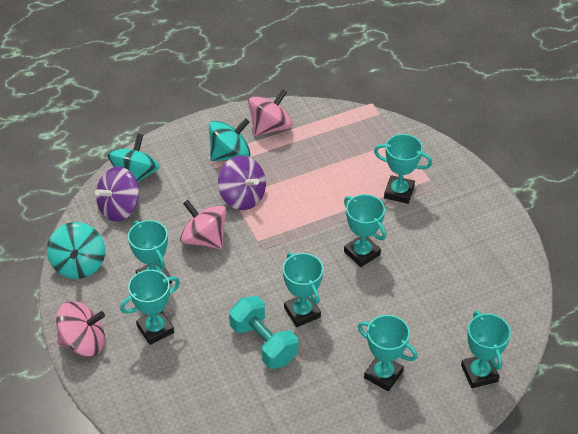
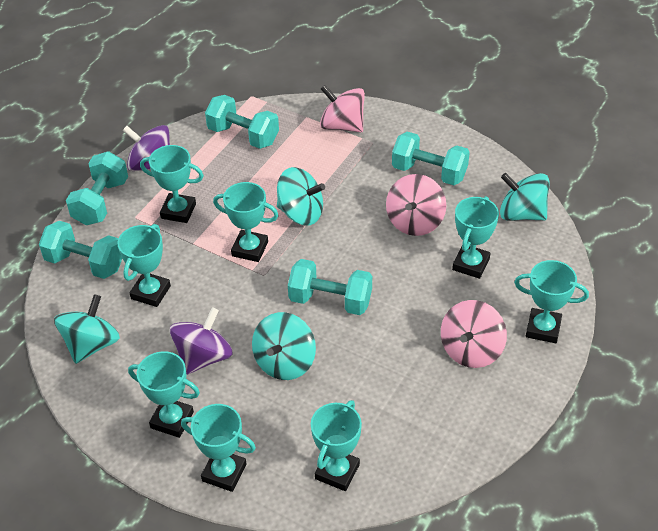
turquoise dumbbell: 1 -> 5
turquoise spinning top: 3 -> 4
turquoise trophy: 7 -> 8

